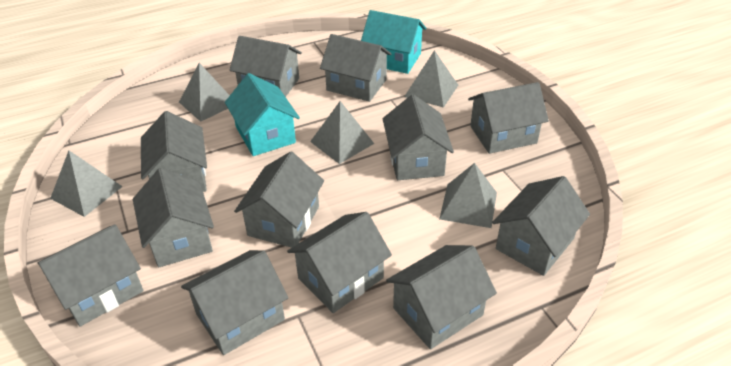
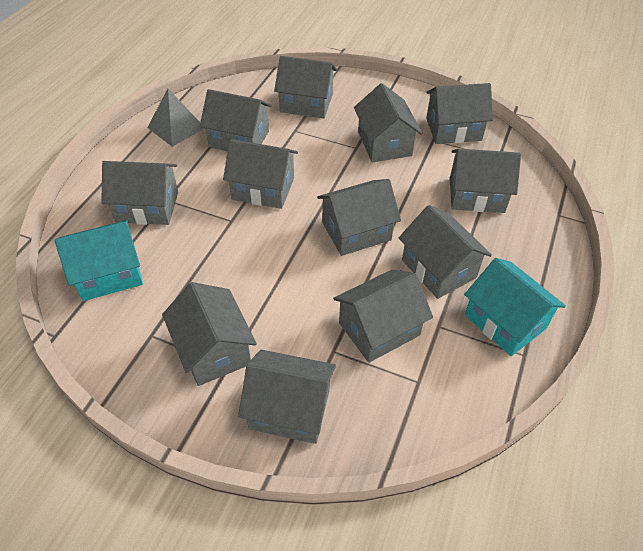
grey pyramid: 5 -> 1

